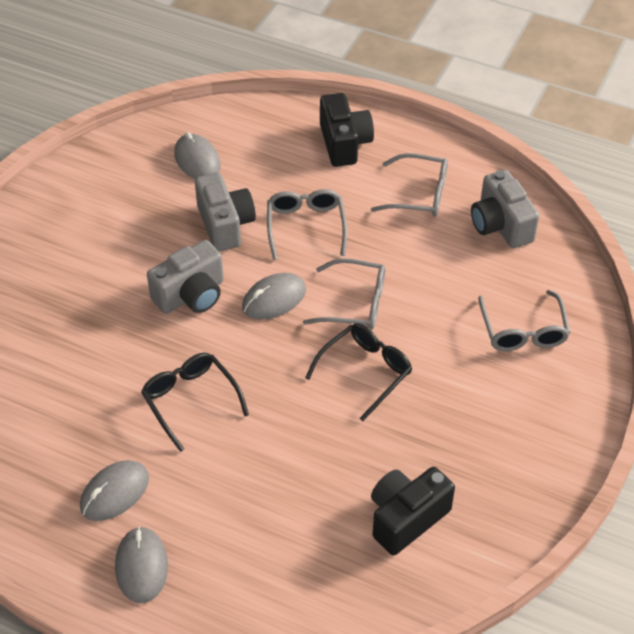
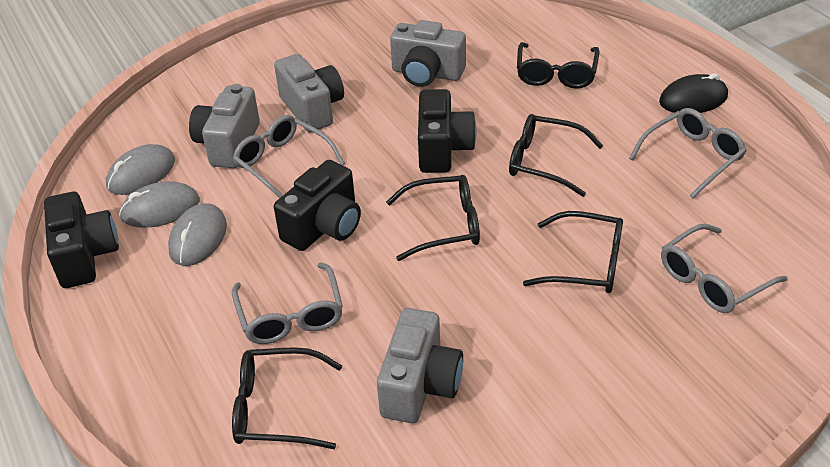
black camera: 2 -> 3
black glasses: 2 -> 5
black mouse: 0 -> 1
grey camera: 3 -> 4
grey mouse: 4 -> 3

